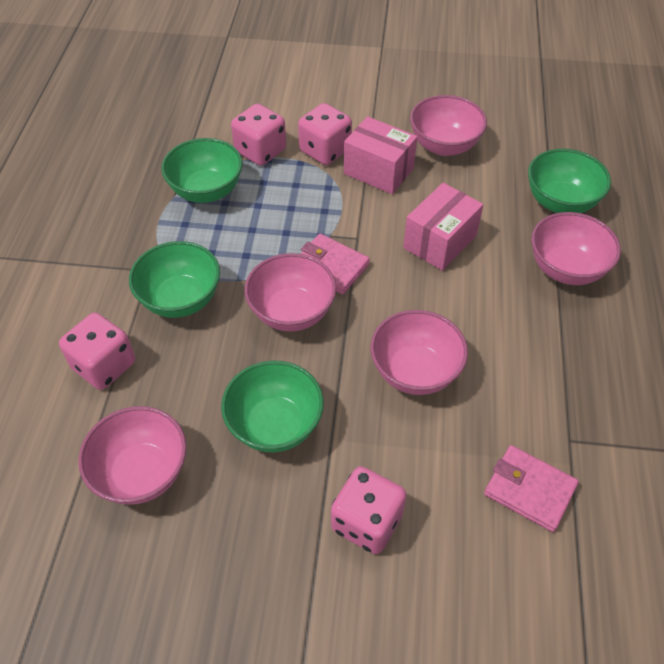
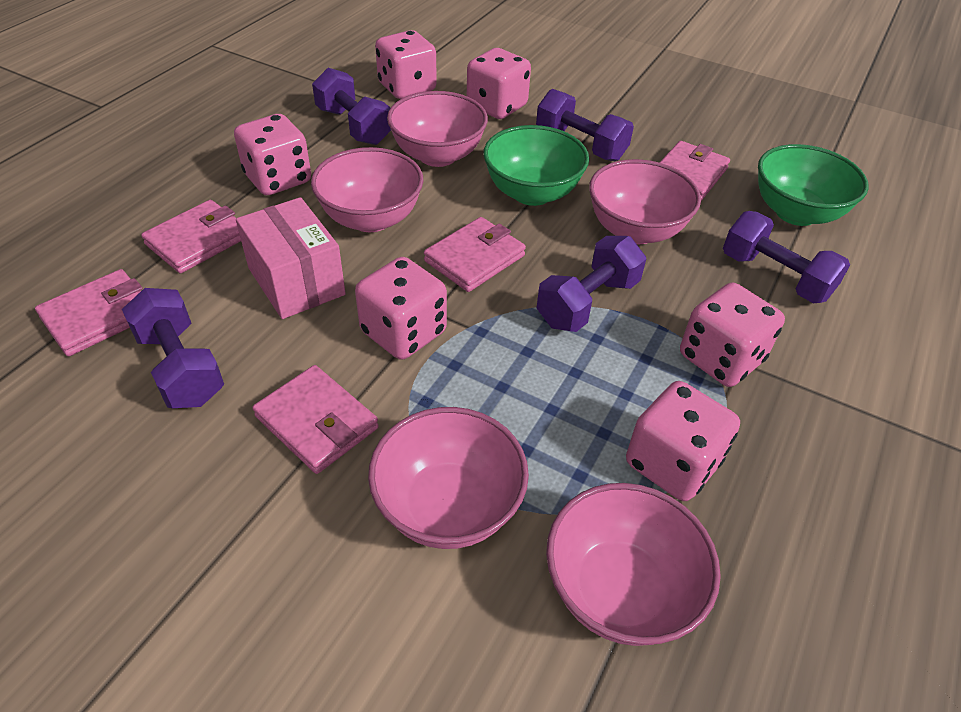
green bowl: 4 -> 2
pink box: 2 -> 1
pink dice: 4 -> 6
pink wallet: 2 -> 5
purple dumbbell: 0 -> 5

